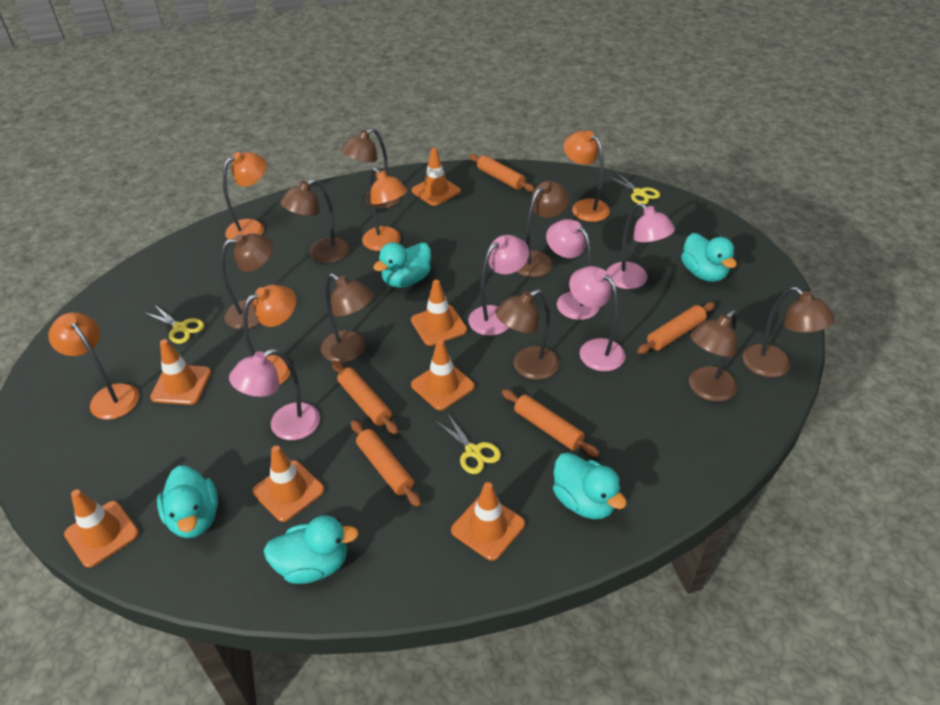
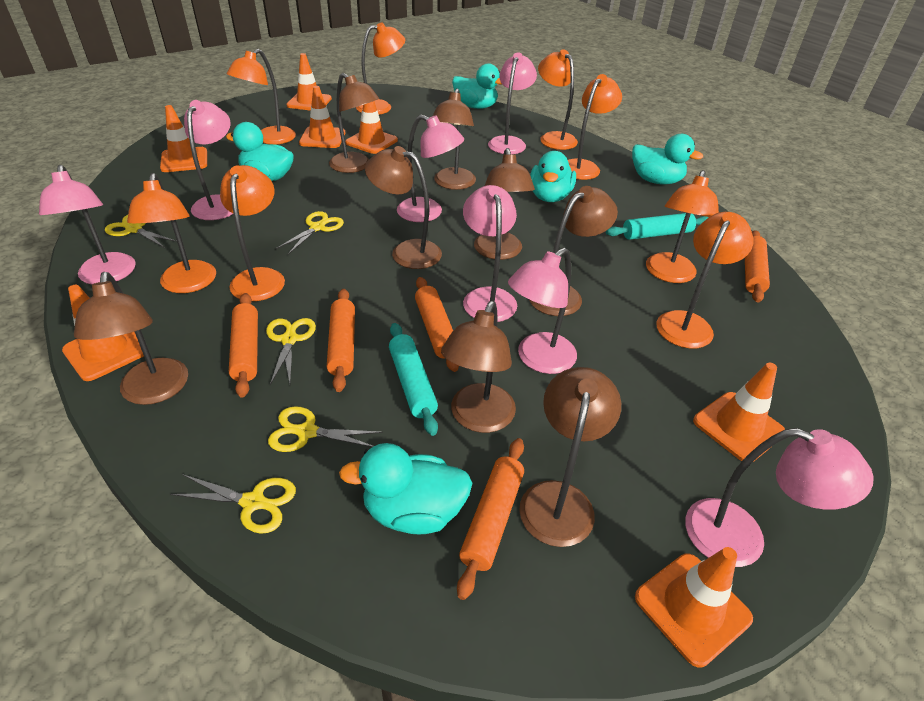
orange lamp: 5 -> 8
pink lamp: 5 -> 7
turquoise rolling pin: 0 -> 2
yellow scissors: 3 -> 5

